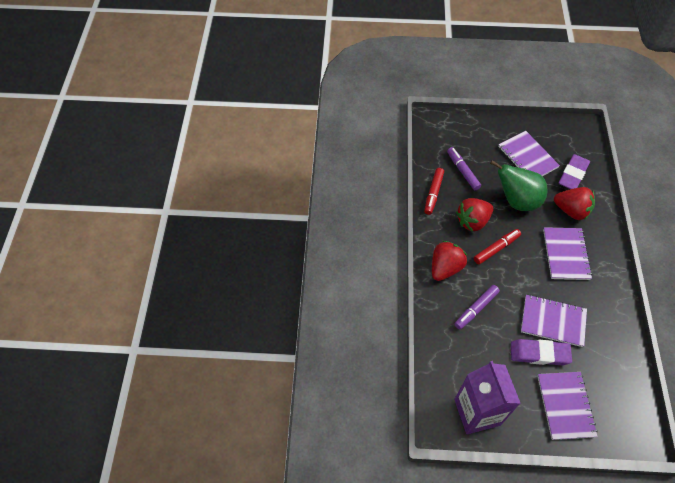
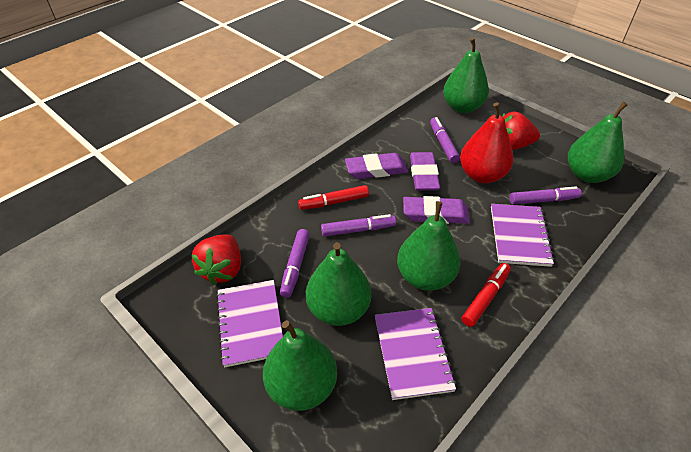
green pear: 1 -> 5
purple carton: 1 -> 0
purple eraser: 2 -> 3
purple marker: 2 -> 4
purple notebook: 4 -> 3
red pear: 0 -> 1
red strawberry: 3 -> 2

